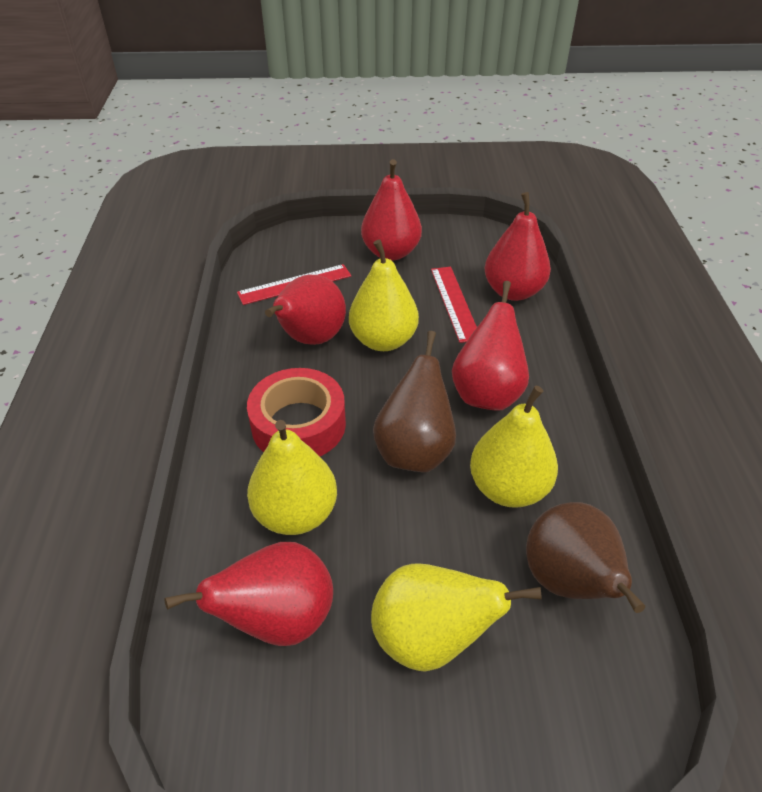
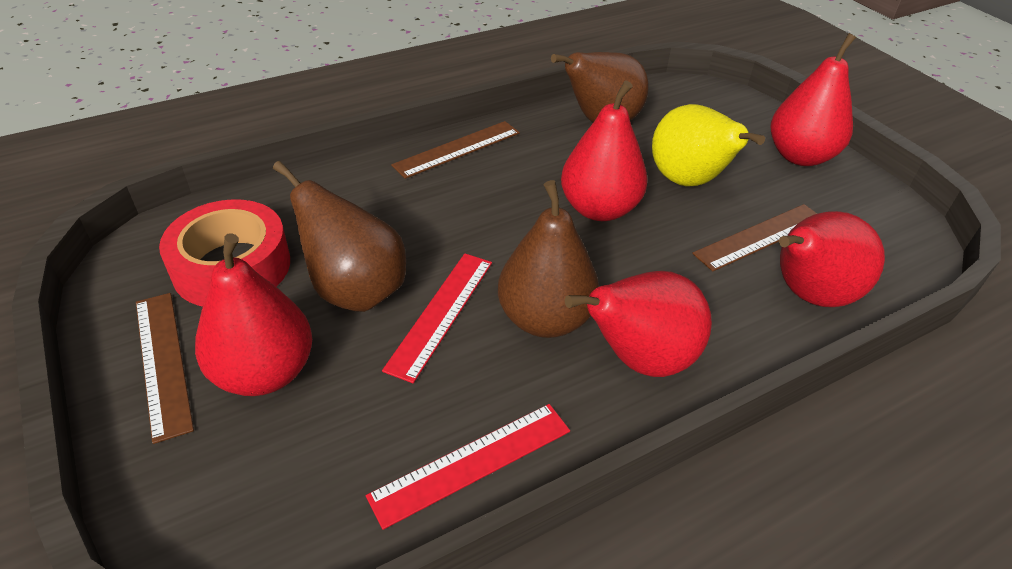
brown pear: 2 -> 3
brown ruler: 0 -> 3
yellow pear: 4 -> 1

